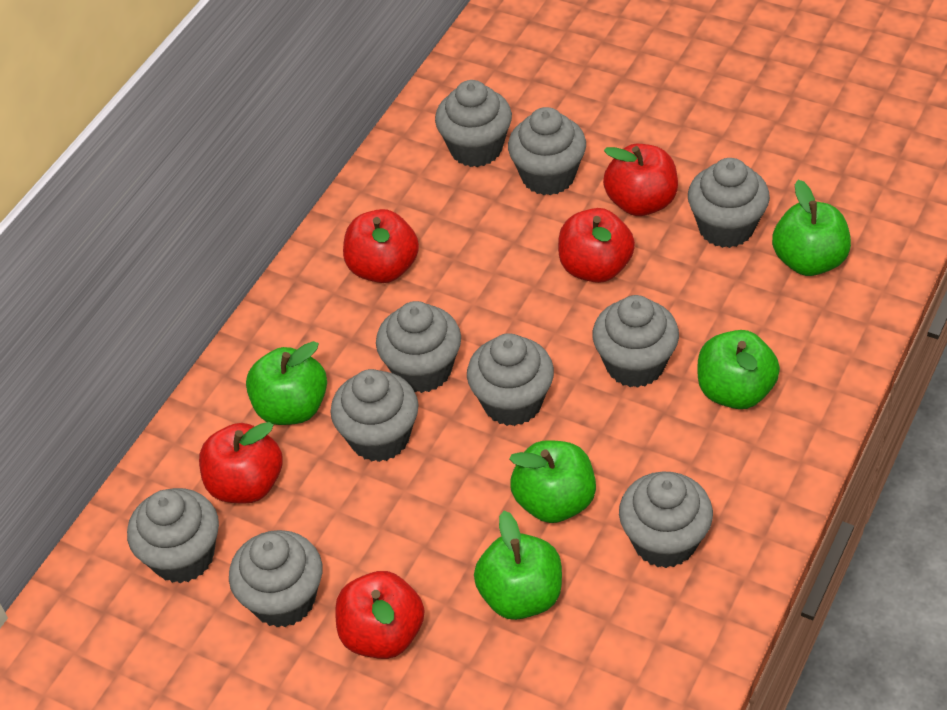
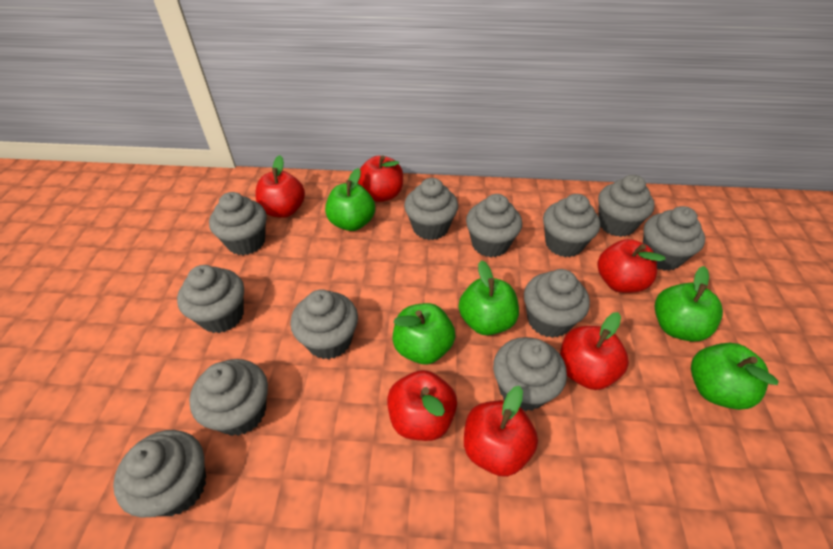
grey cupcake: 10 -> 12
red apple: 5 -> 6

